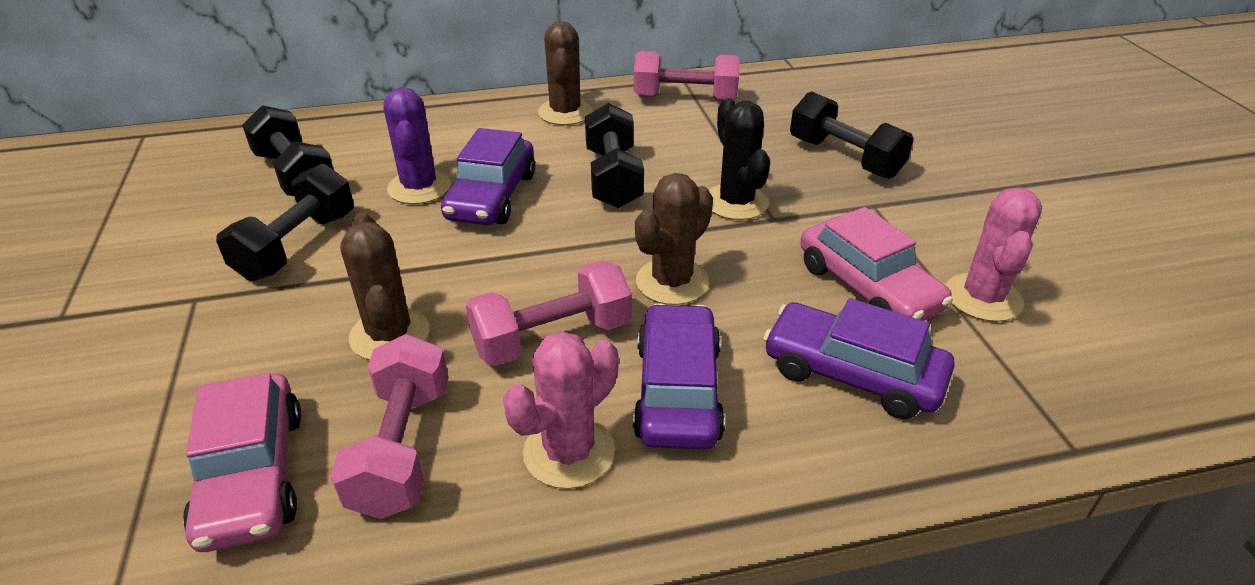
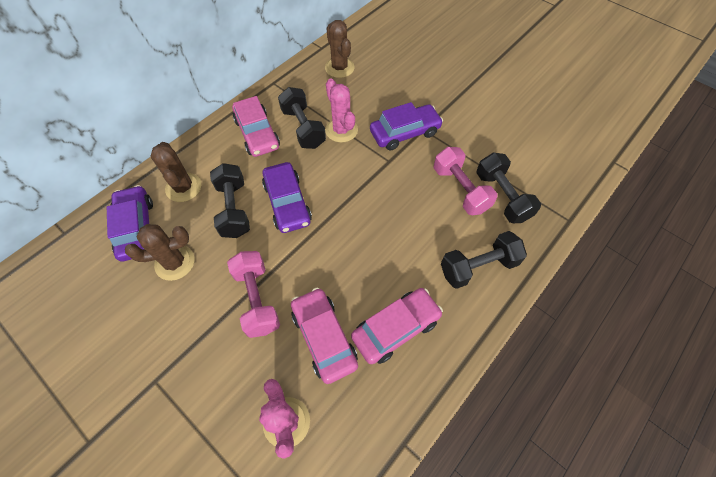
black cactus: 1 -> 0
pink car: 2 -> 3
pink dumbbell: 3 -> 2
purple cactus: 1 -> 0

